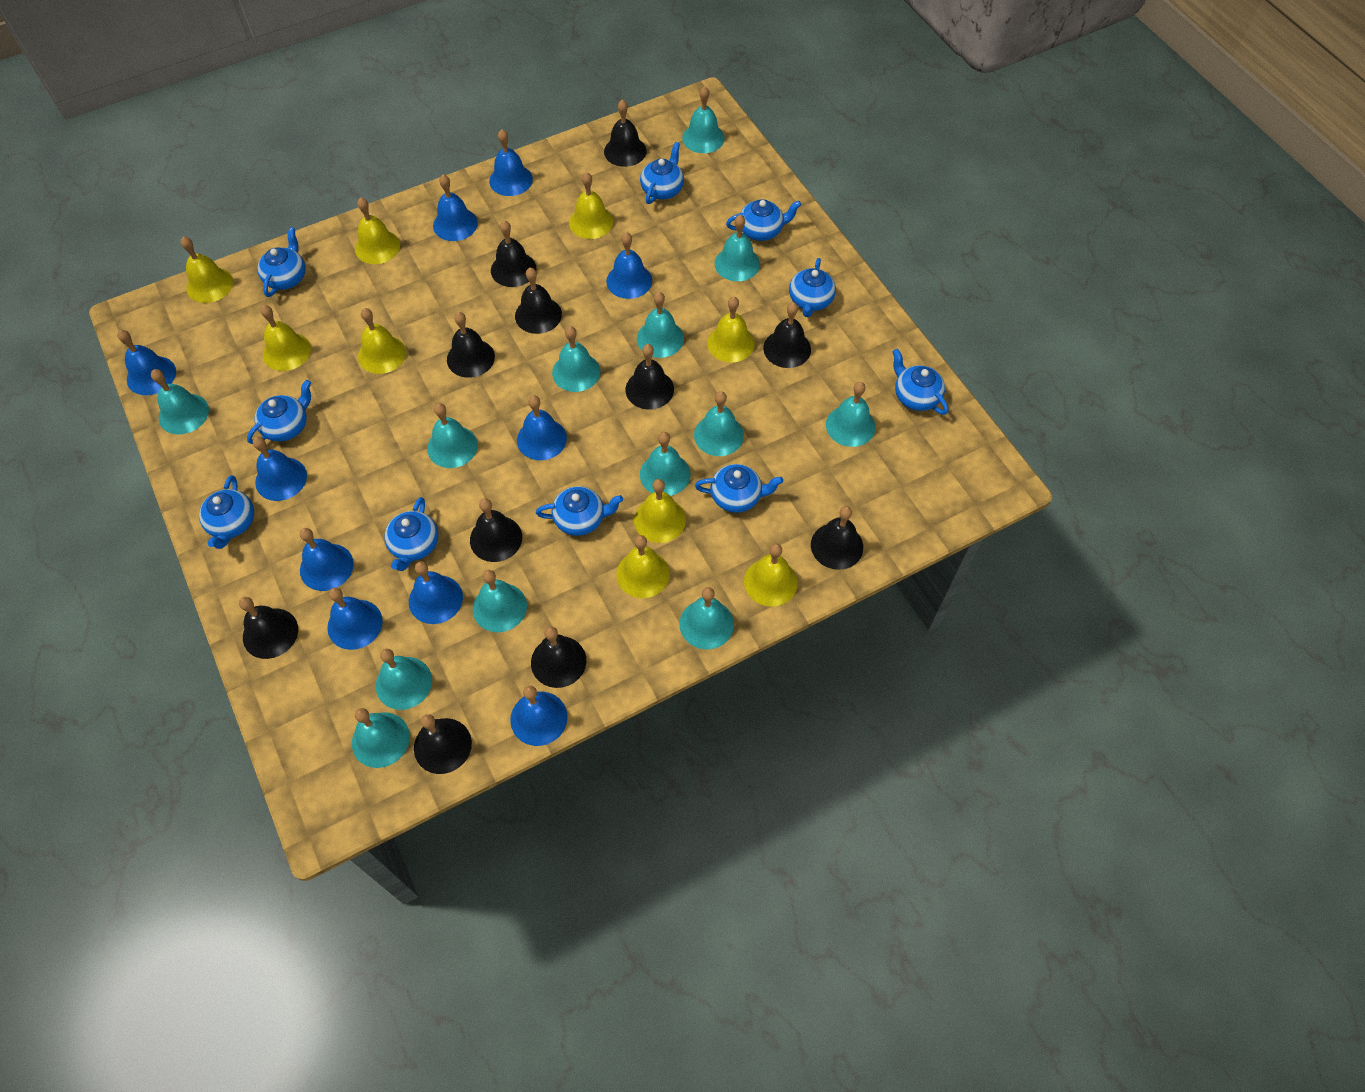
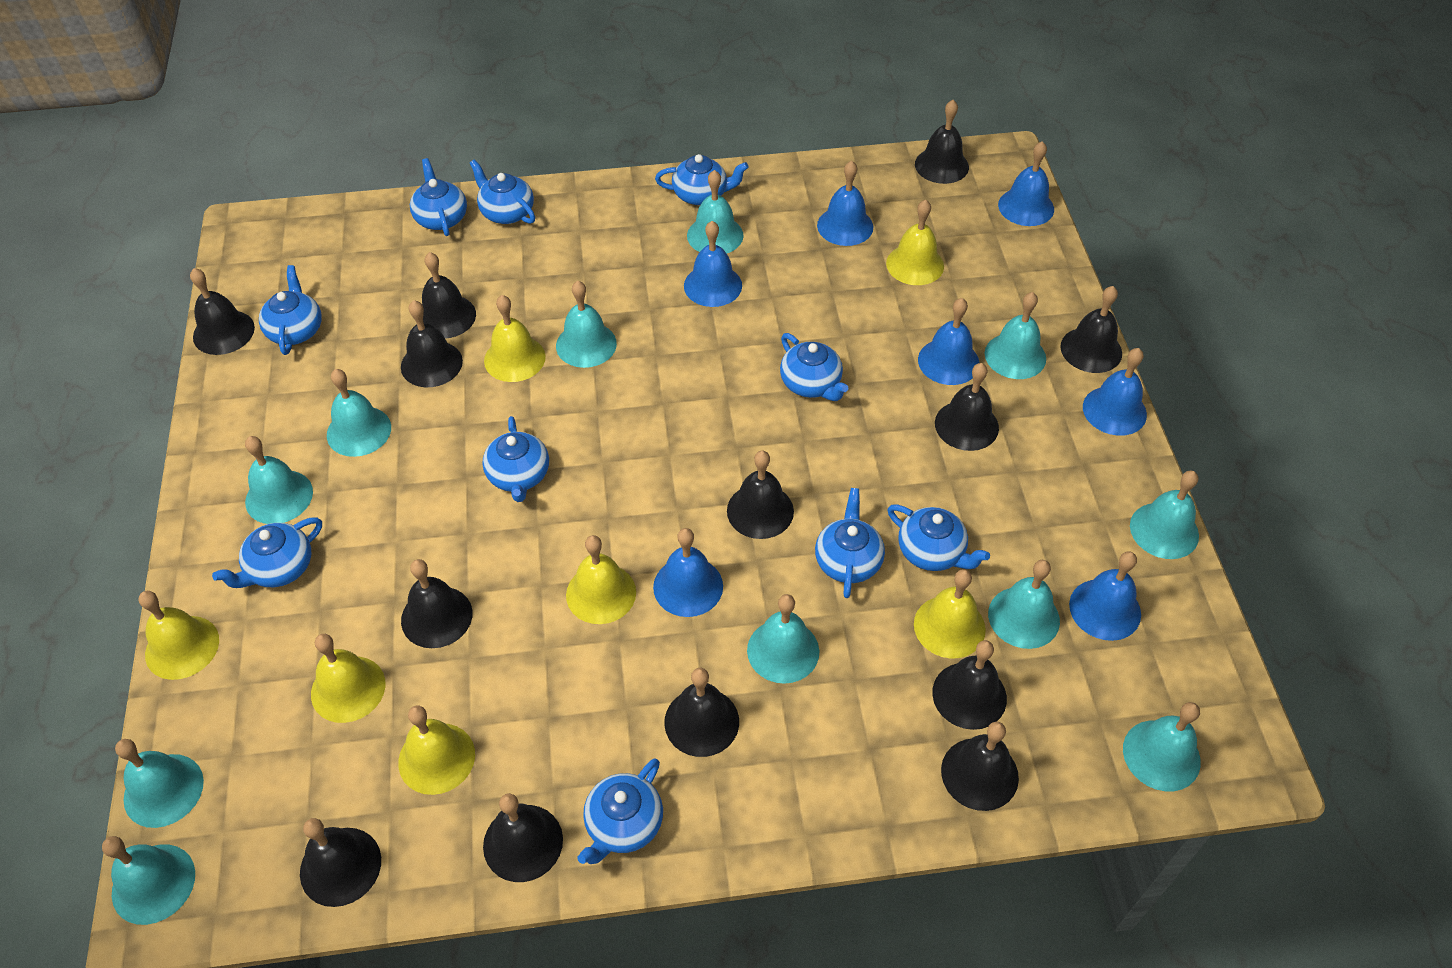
black bell: 11 -> 13
blue bell: 10 -> 7
turquoise bell: 13 -> 11
yellow bell: 9 -> 7

